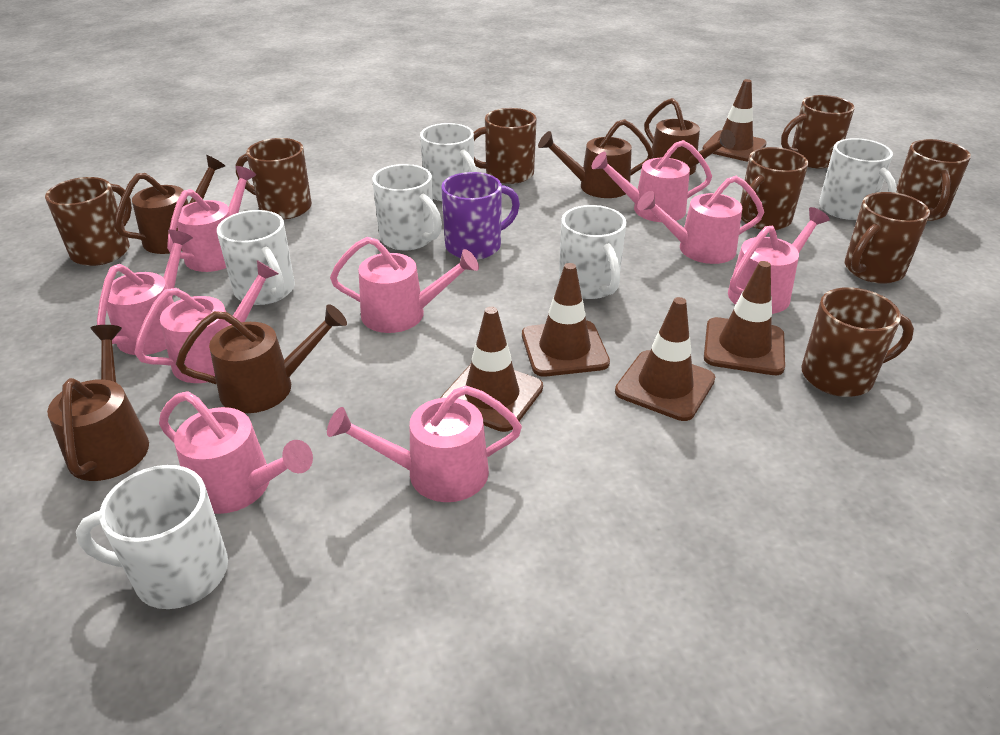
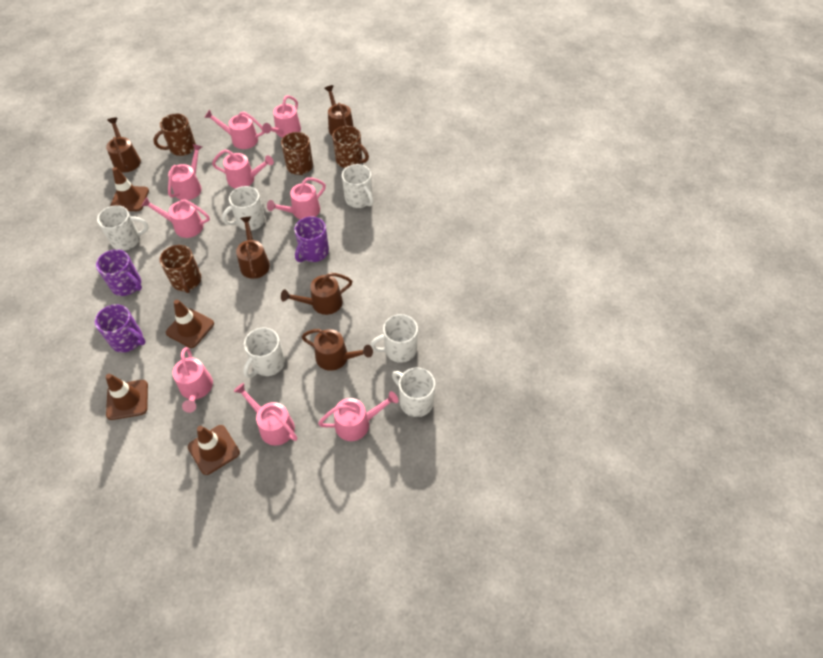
brown mug: 8 -> 4
brown traffic cone: 5 -> 4
purple mug: 1 -> 3

